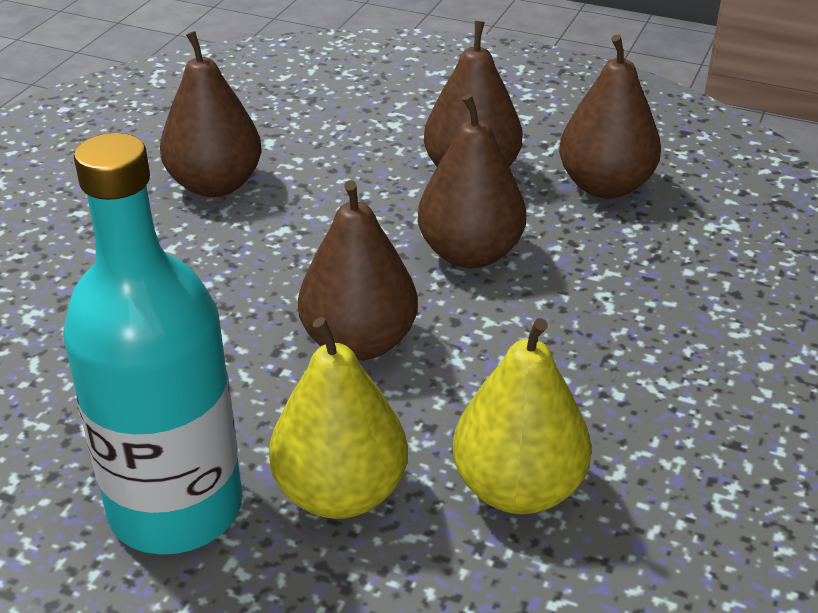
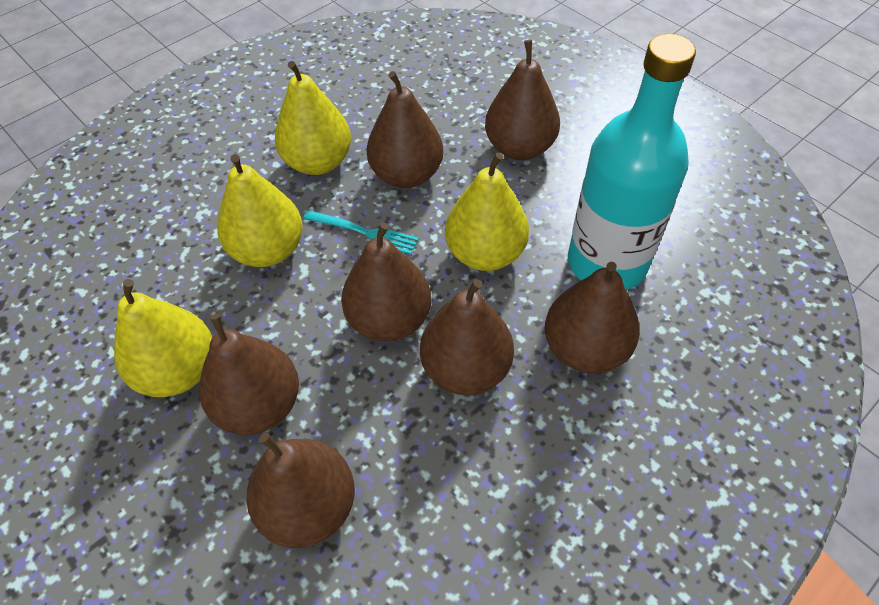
brown pear: 5 -> 7
turquoise fork: 0 -> 1
yellow pear: 2 -> 4

